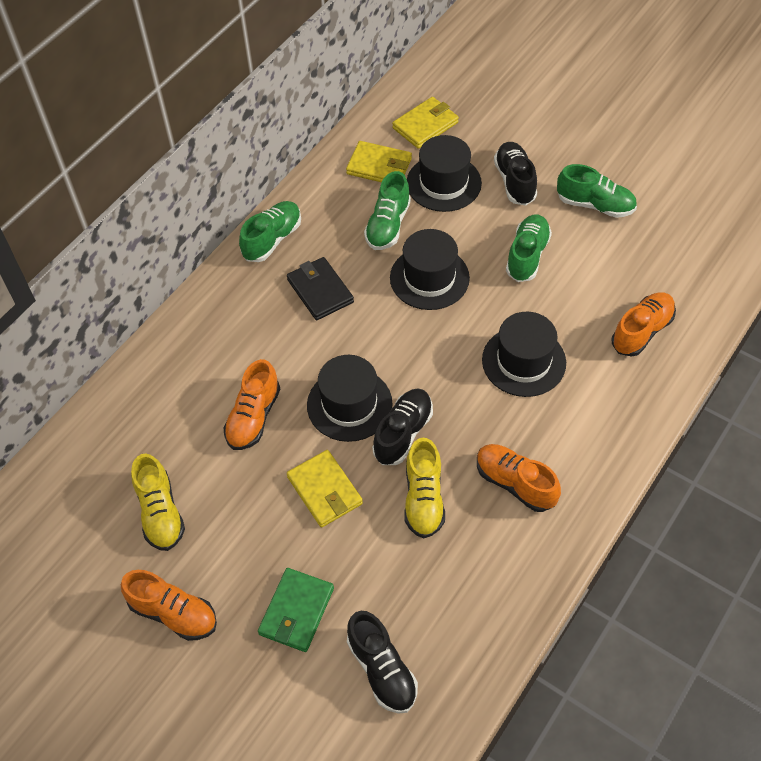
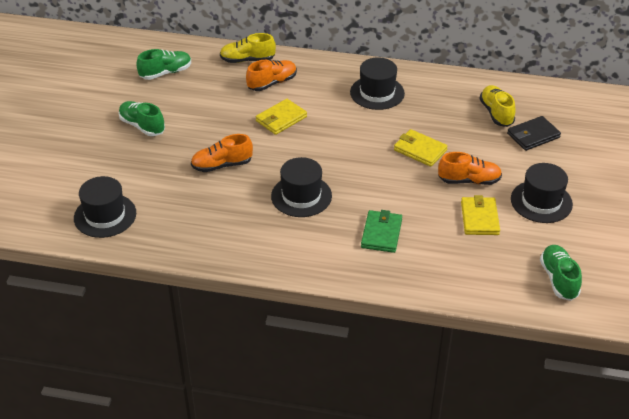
black shoe: 3 -> 0
green shoe: 4 -> 3
orange shoe: 4 -> 3

